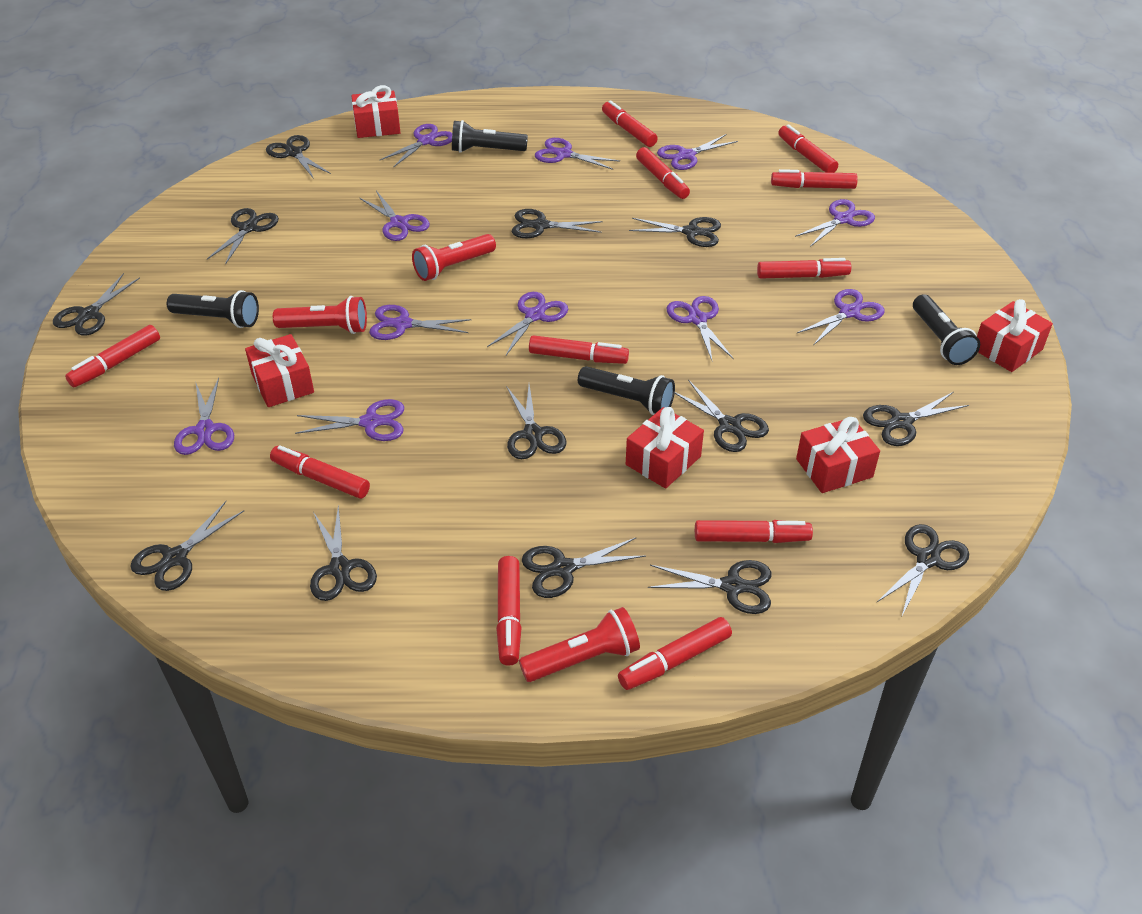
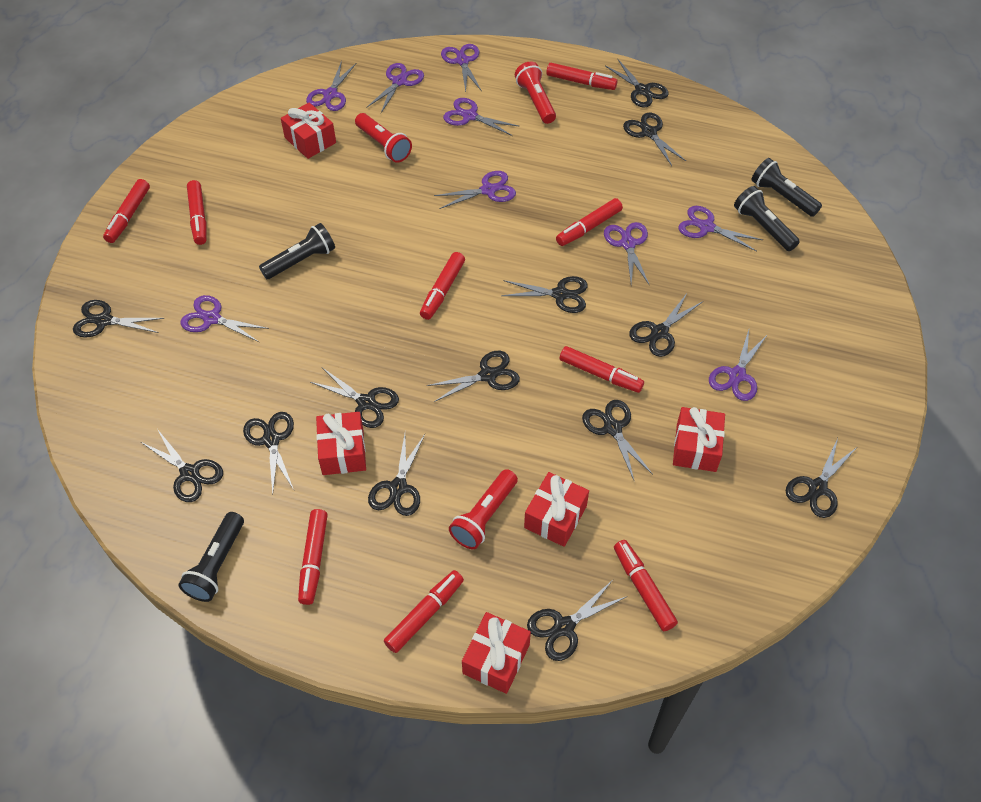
purple scissors: 11 -> 9
red marker: 11 -> 9

